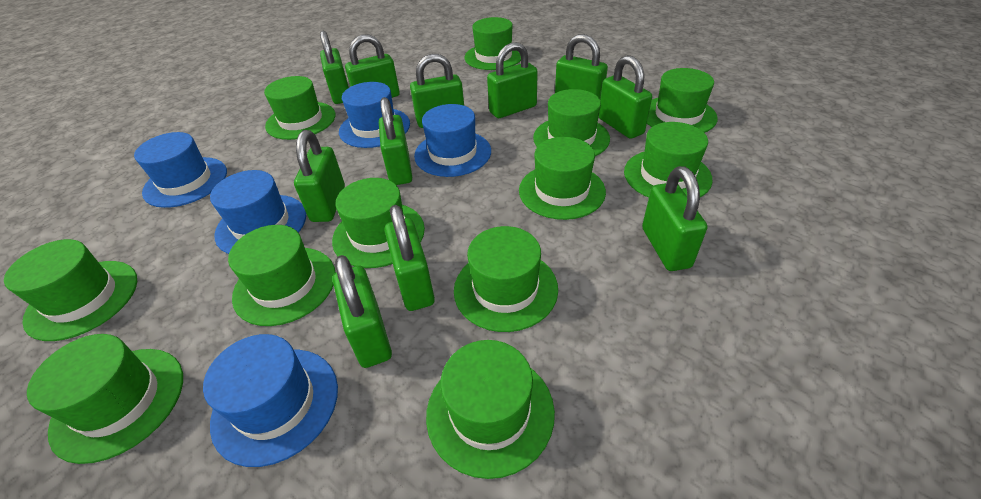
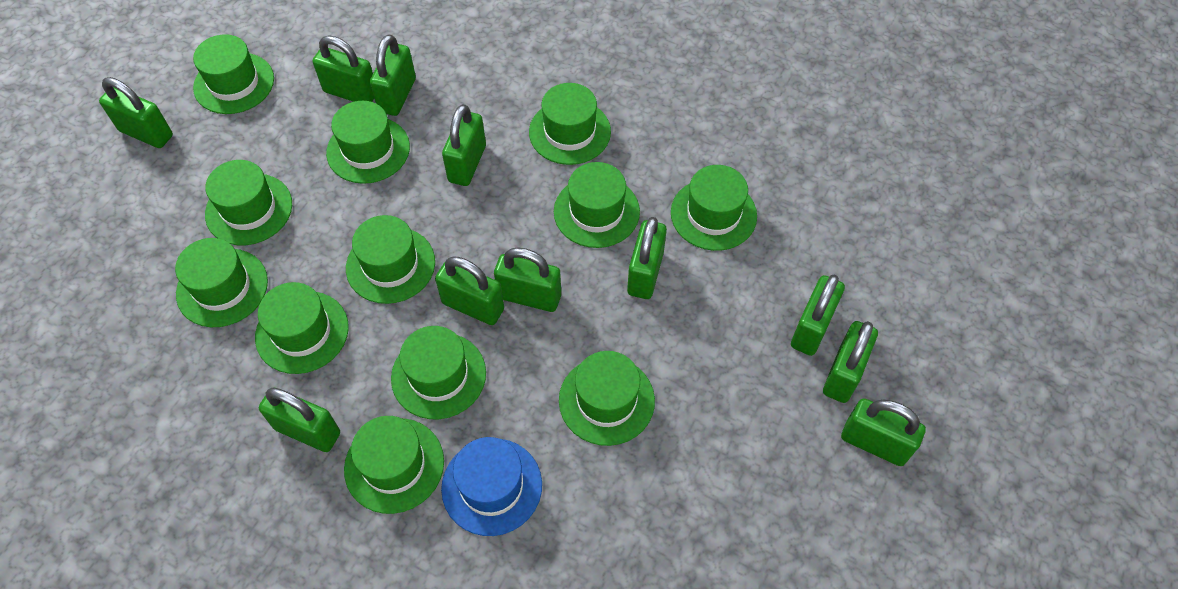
blue hat: 5 -> 1

